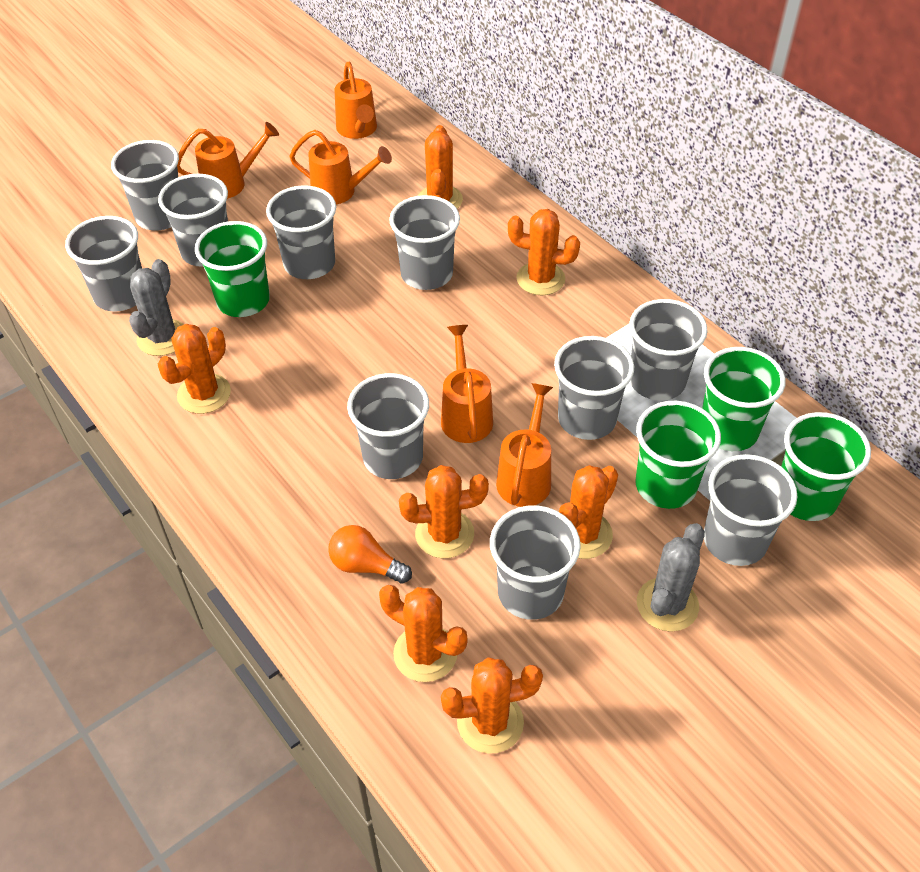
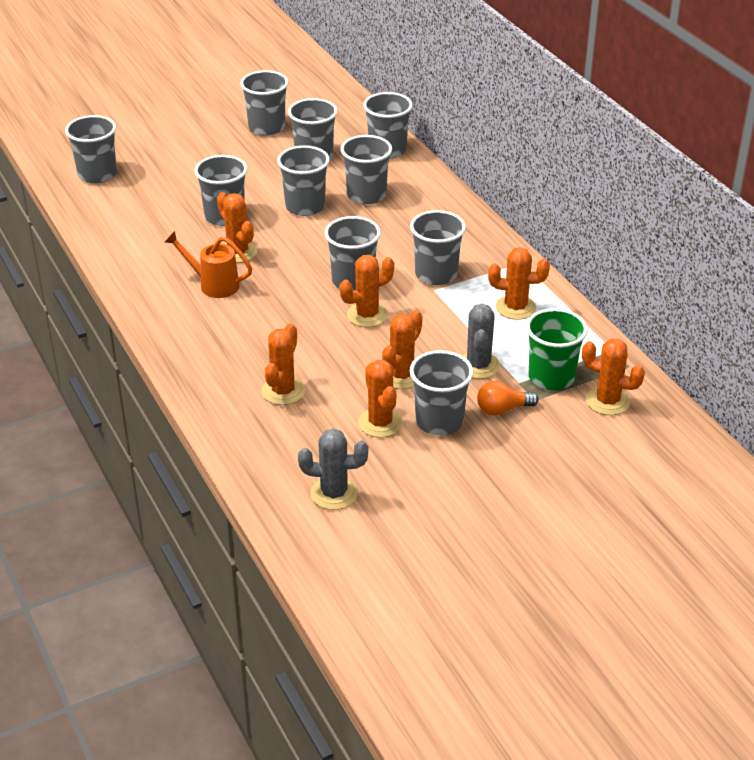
green cup: 4 -> 1
orange watering can: 5 -> 1

